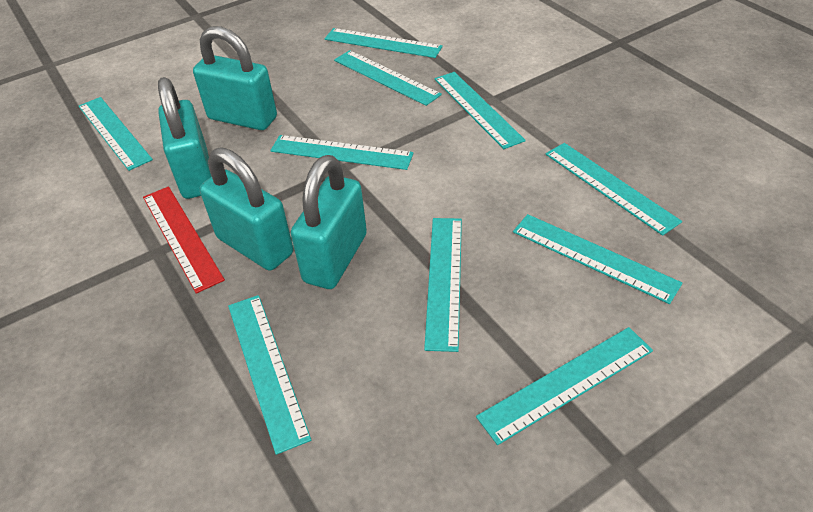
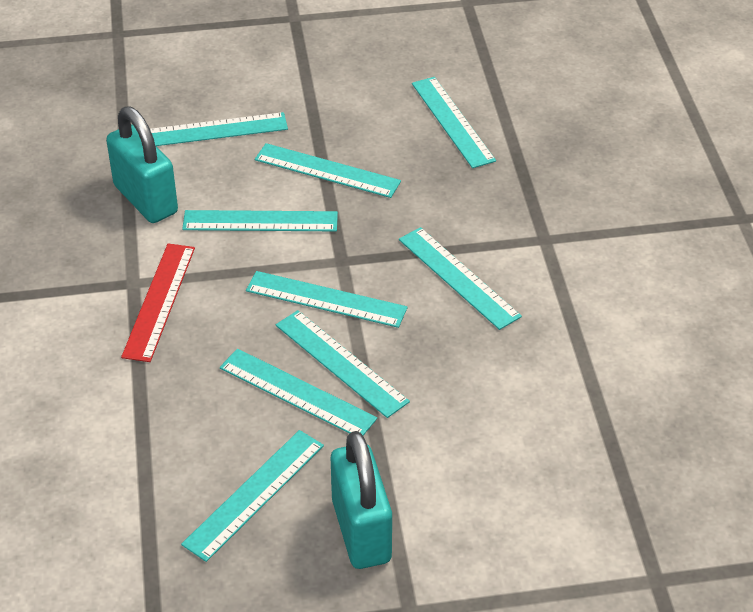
turquoise padlock: 4 -> 2
turquoise ruler: 10 -> 9

